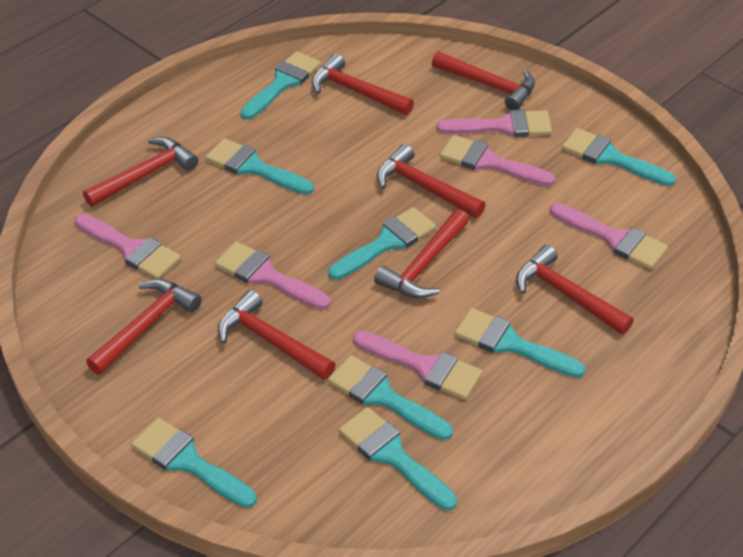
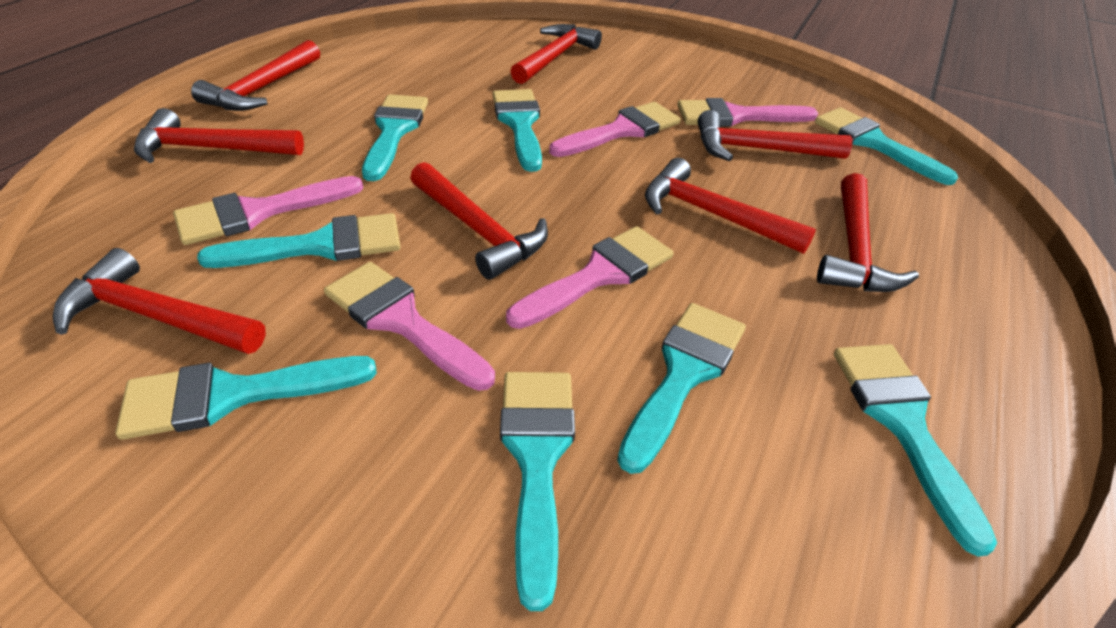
pink brush: 6 -> 5

